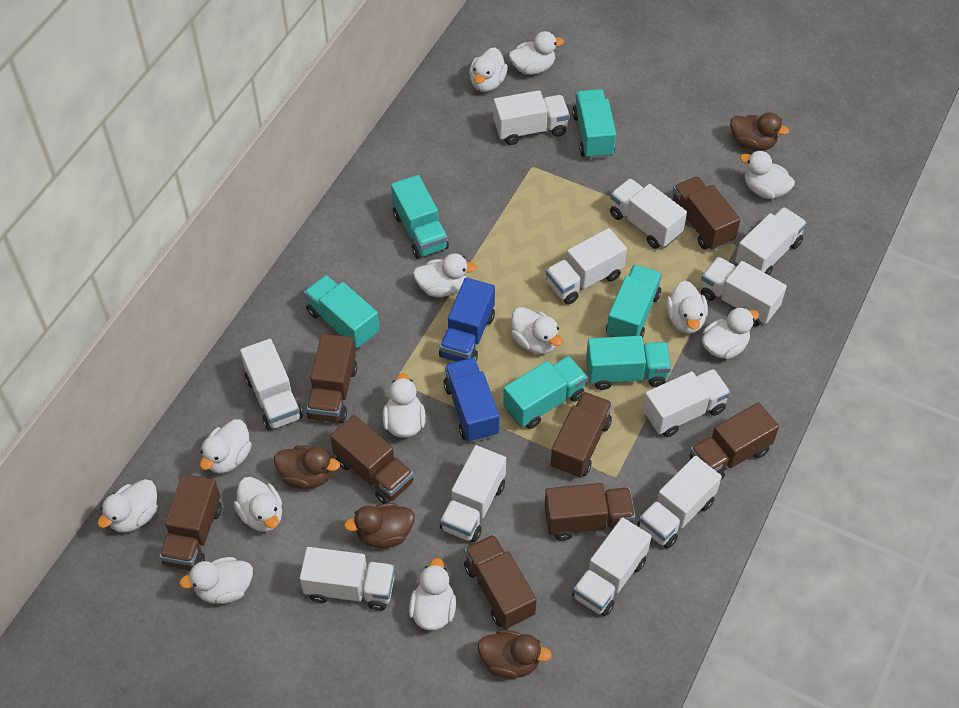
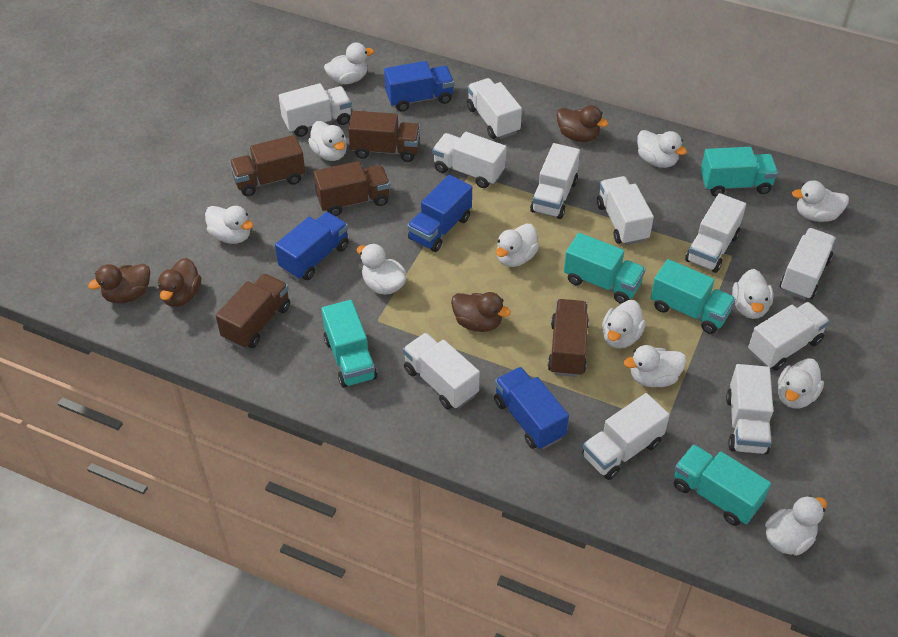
blue truck: 2 -> 4
brown truck: 8 -> 5
turquoise truck: 6 -> 5
white duck: 13 -> 12

